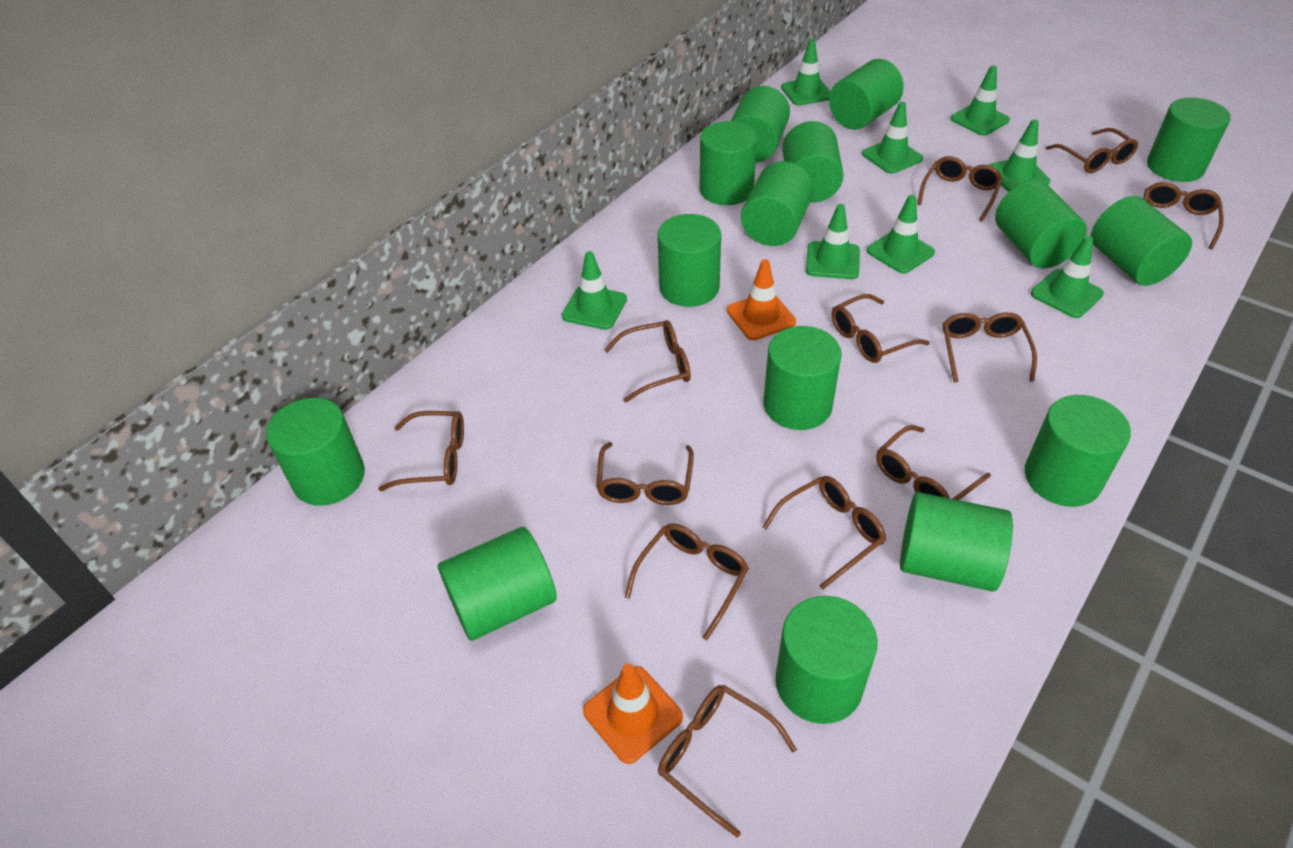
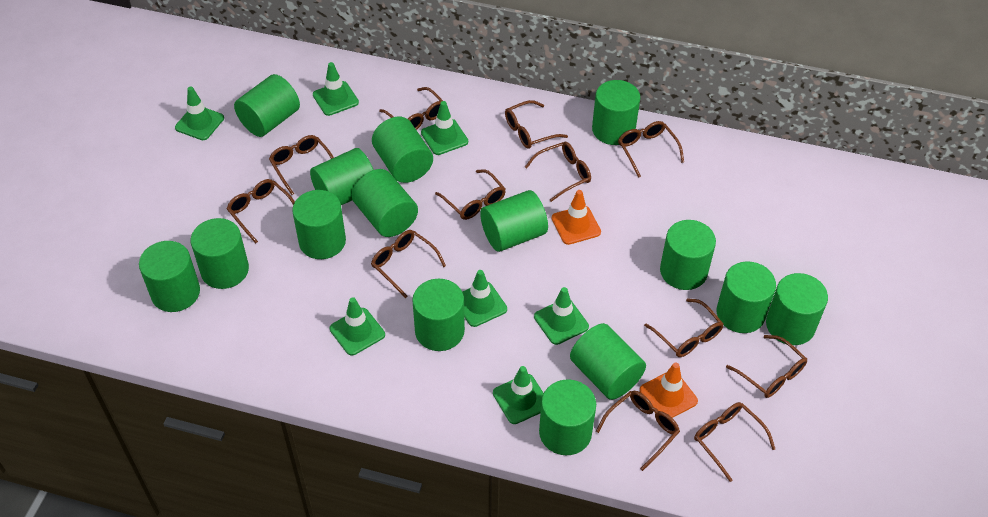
green traffic cone: 8 -> 7

